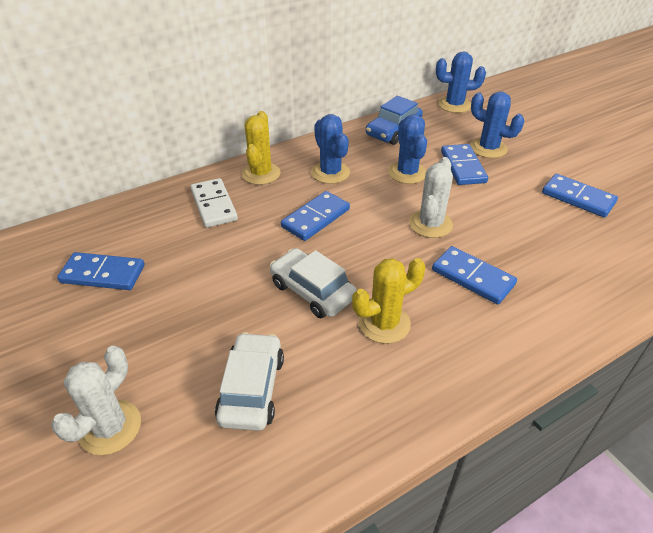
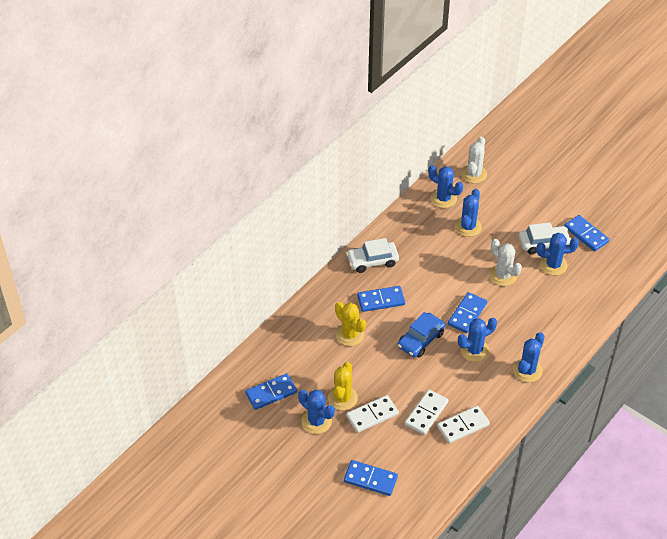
blue cactus: 4 -> 6
white domino: 1 -> 3

